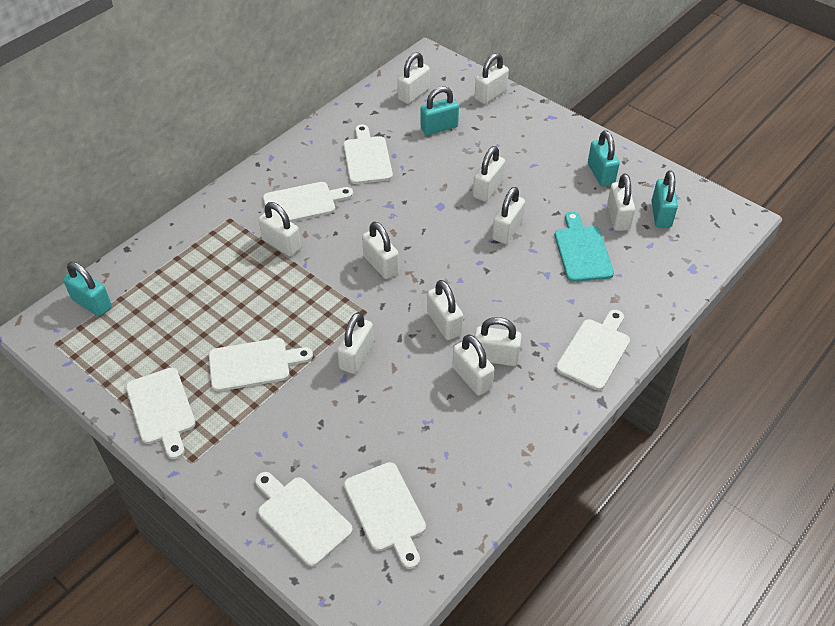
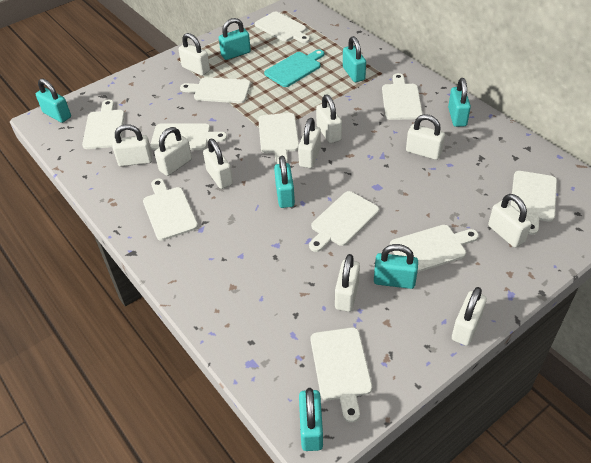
turquoise padlock: 4 -> 7
white cutting board: 7 -> 11
white padlock: 11 -> 10

